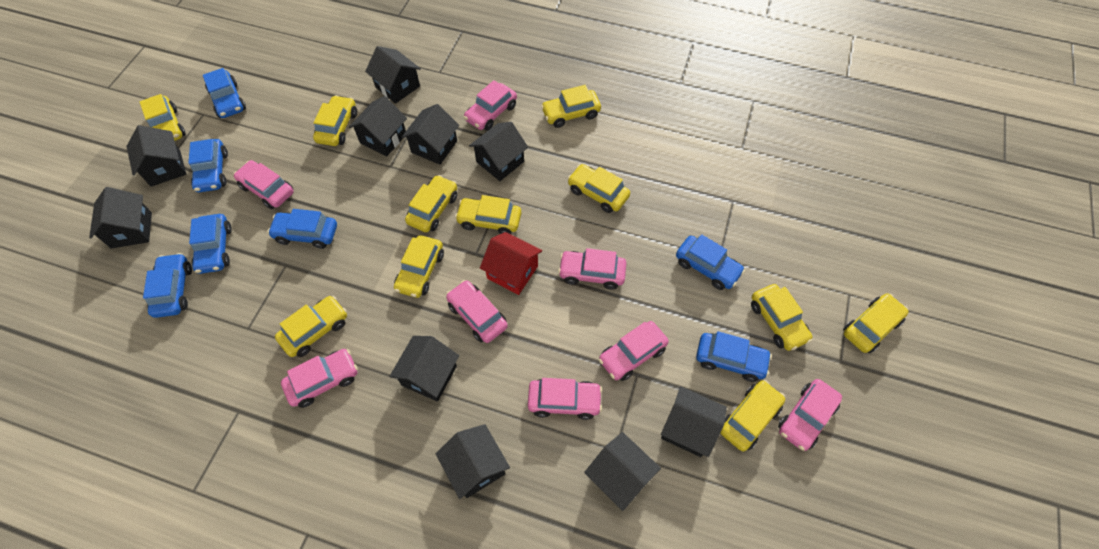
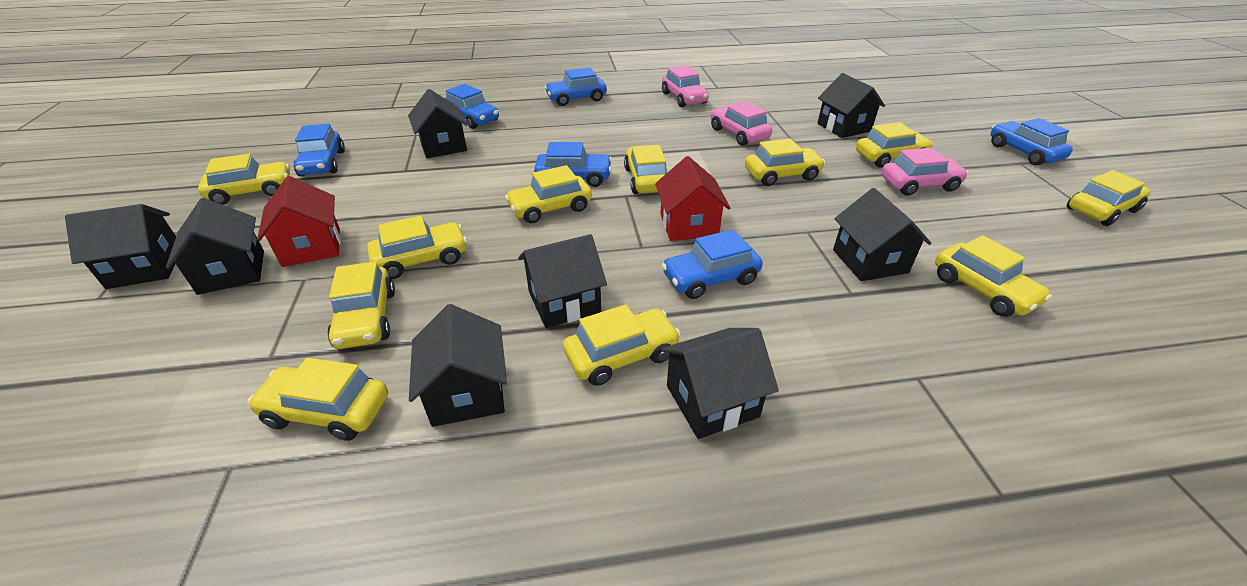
black house: 10 -> 8
blue car: 7 -> 6
pink car: 8 -> 3
red house: 1 -> 2

